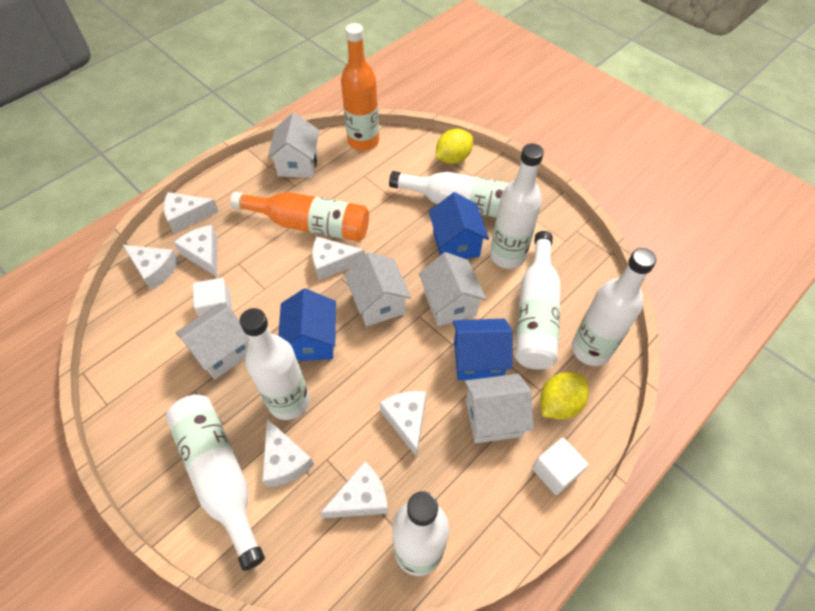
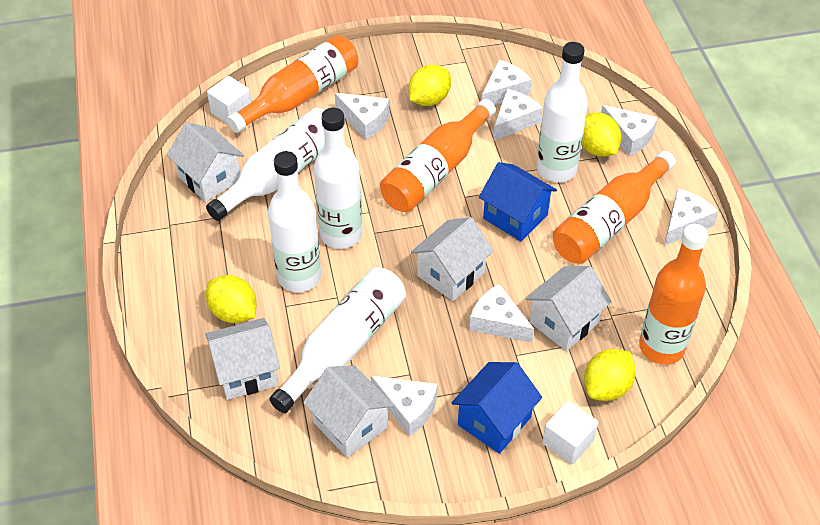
blue house: 3 -> 2
orange bottle: 2 -> 4
white bottle: 7 -> 5
yellow lemon: 2 -> 4

